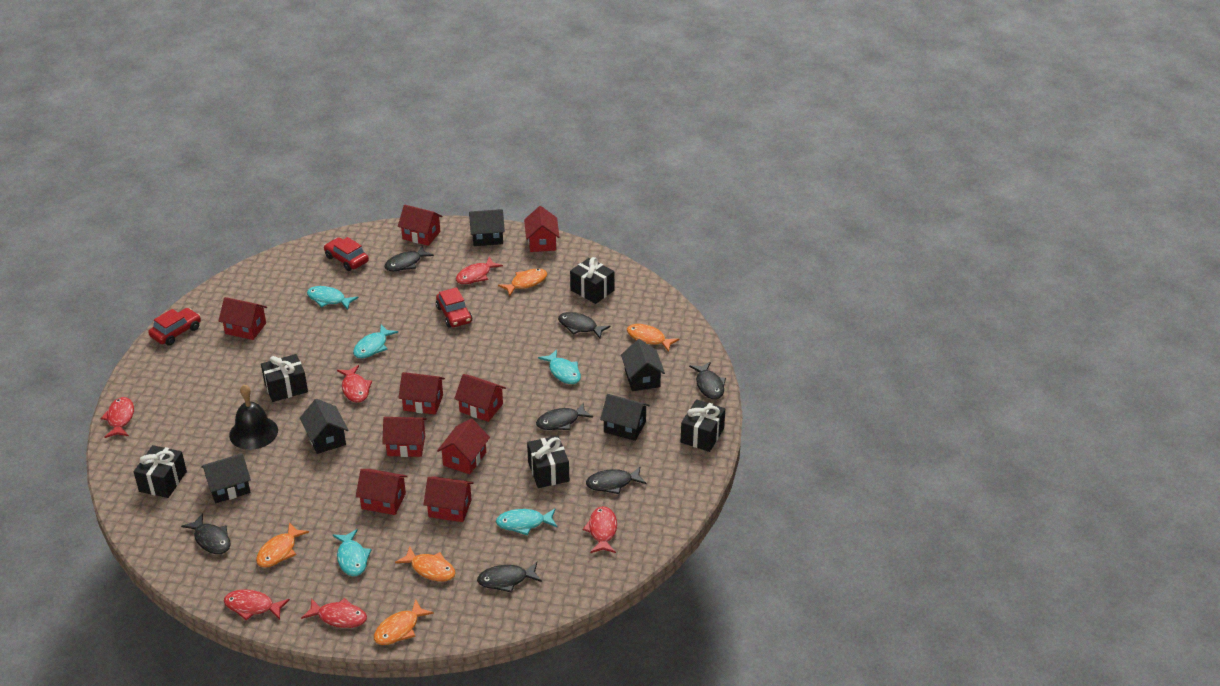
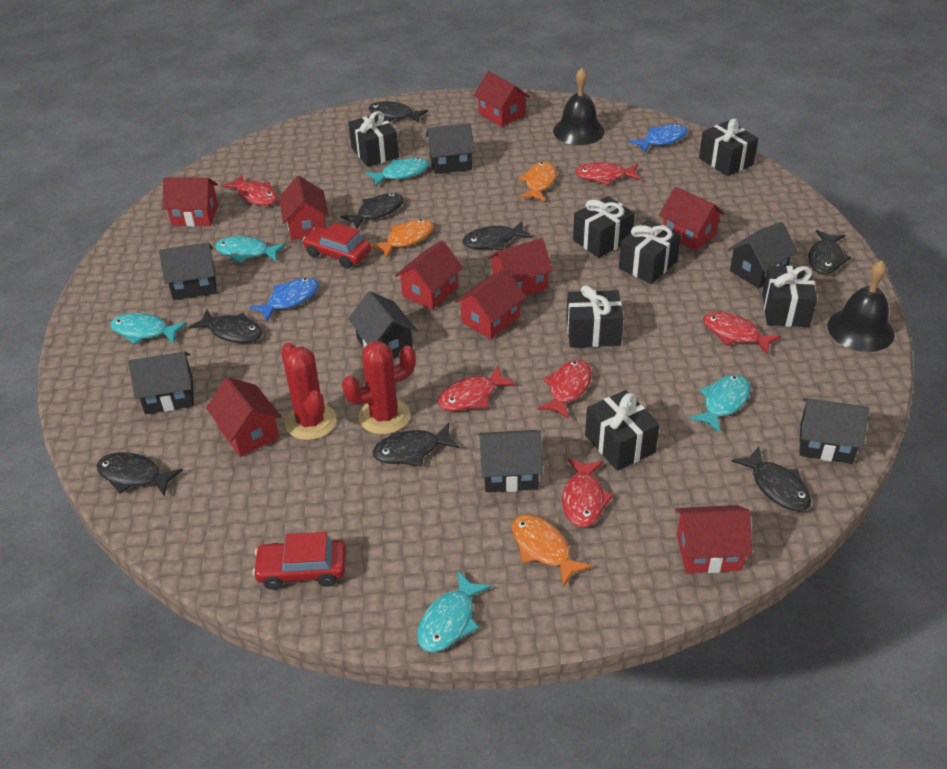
black bell: 1 -> 2
black fish: 7 -> 8
black gift: 5 -> 7
black house: 5 -> 7
blue fish: 0 -> 2
orange fish: 5 -> 3
red cactus: 0 -> 2
red car: 3 -> 2

